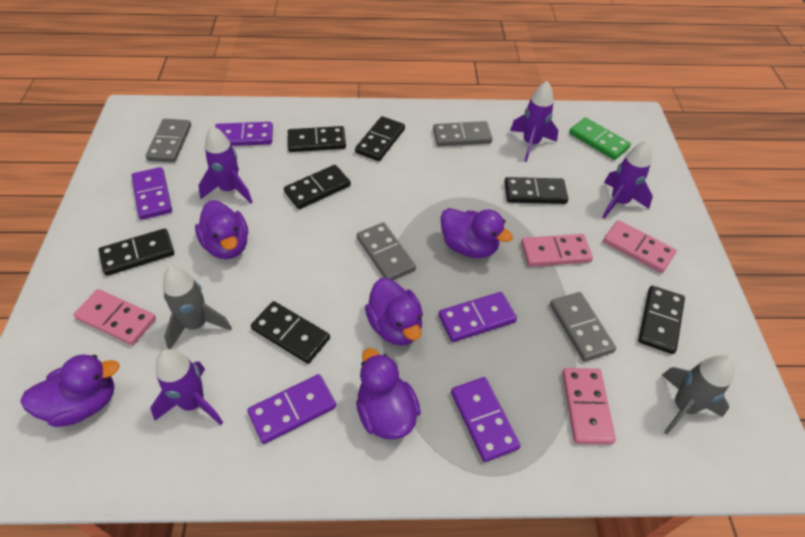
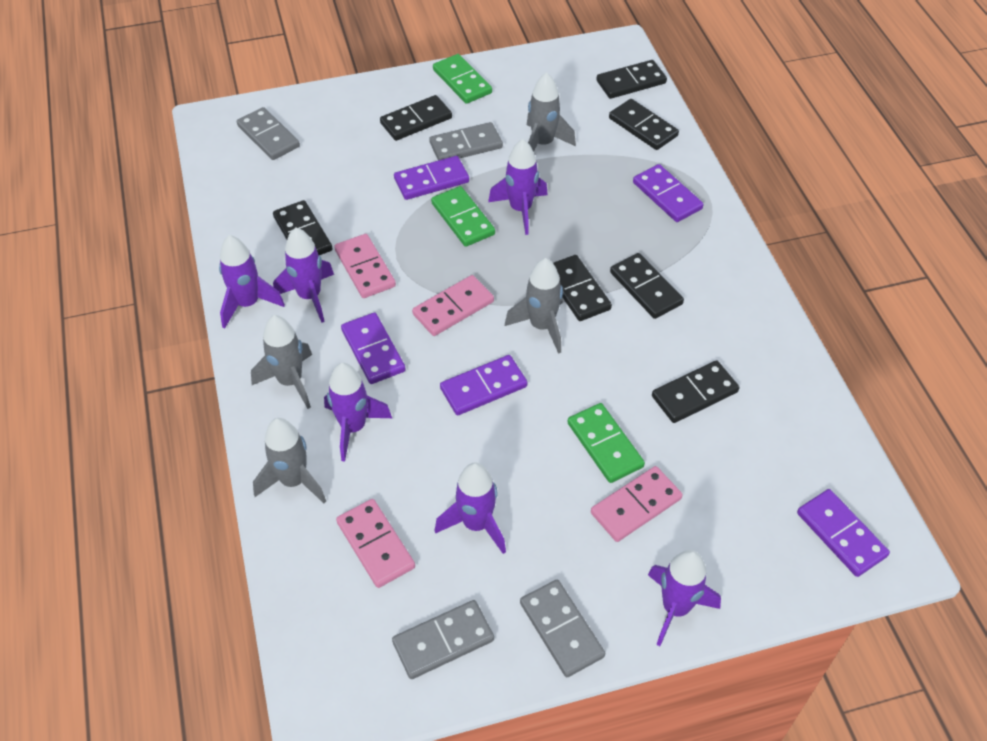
green domino: 1 -> 3
grey rocket: 2 -> 4
purple duck: 5 -> 0
purple rocket: 4 -> 6

